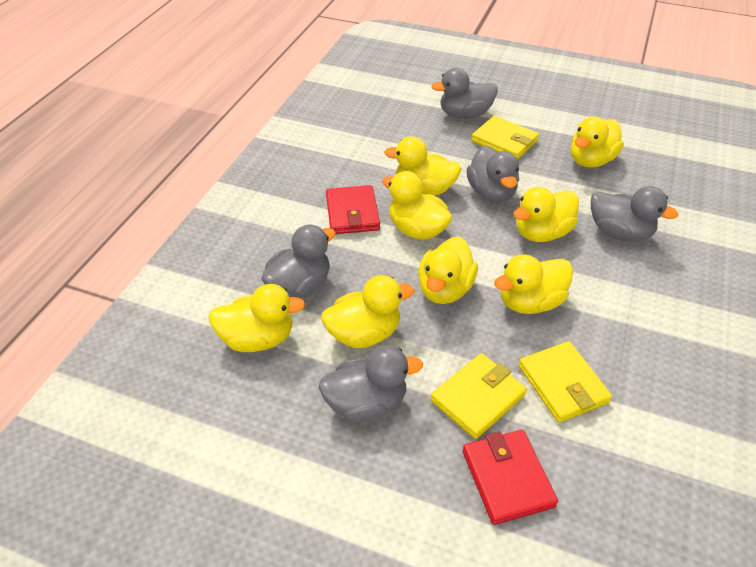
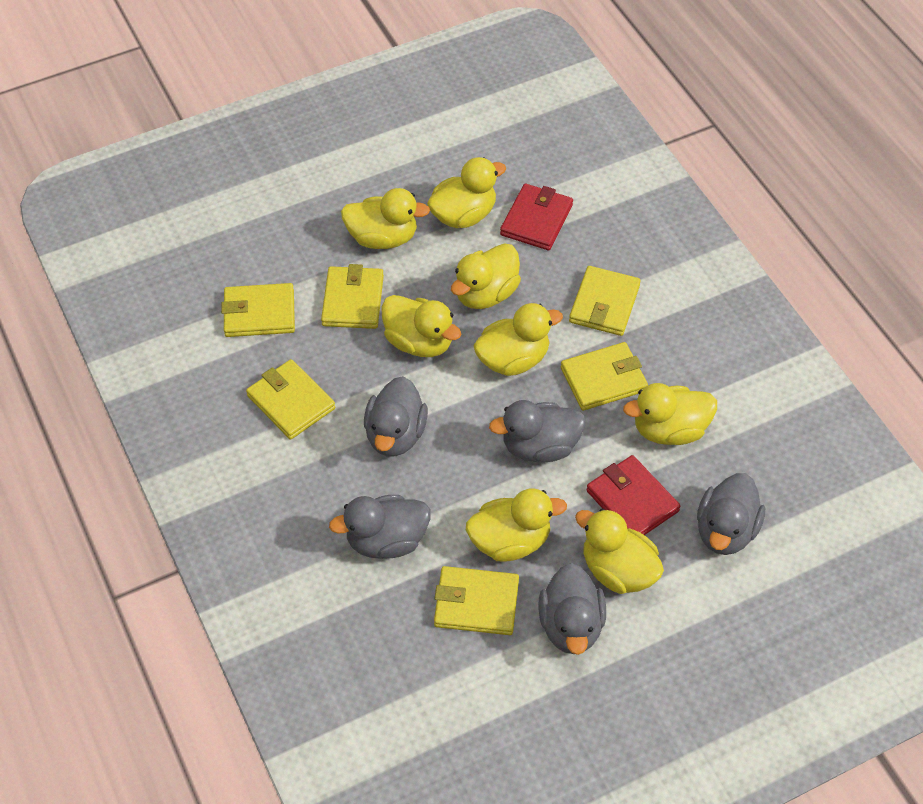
yellow wallet: 3 -> 6

